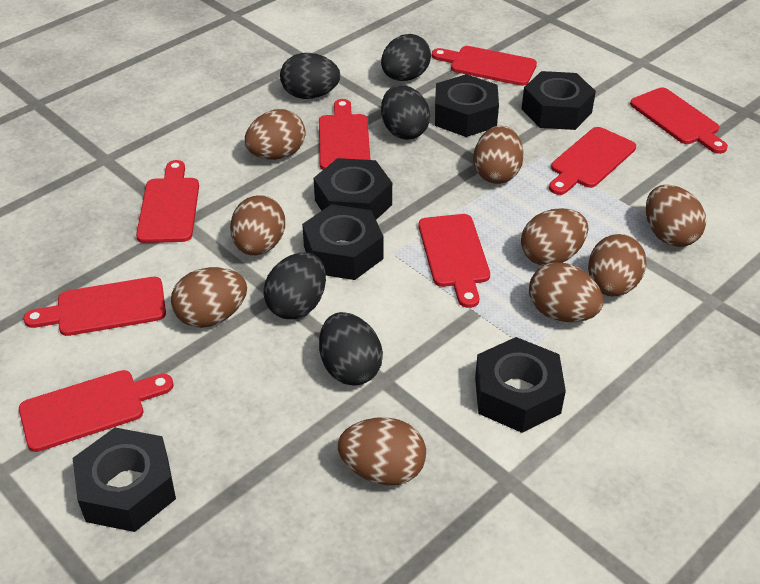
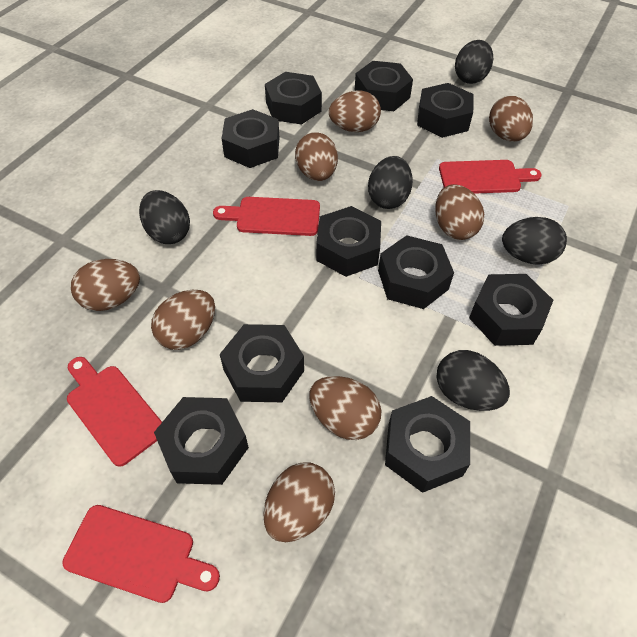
black nut: 6 -> 10
brown egg: 9 -> 8
red cutting board: 8 -> 4

